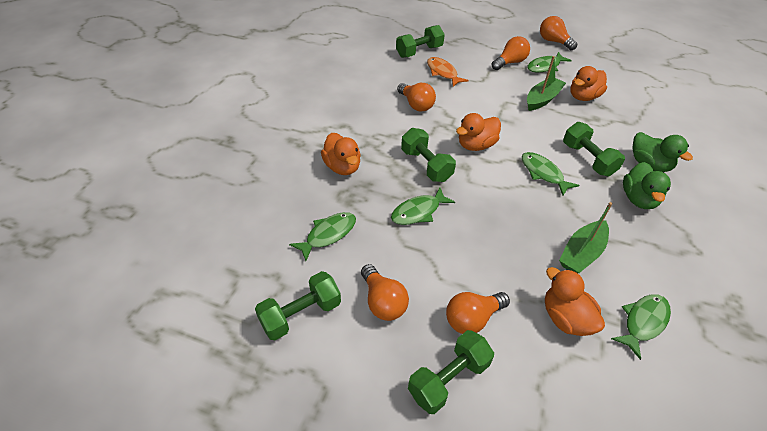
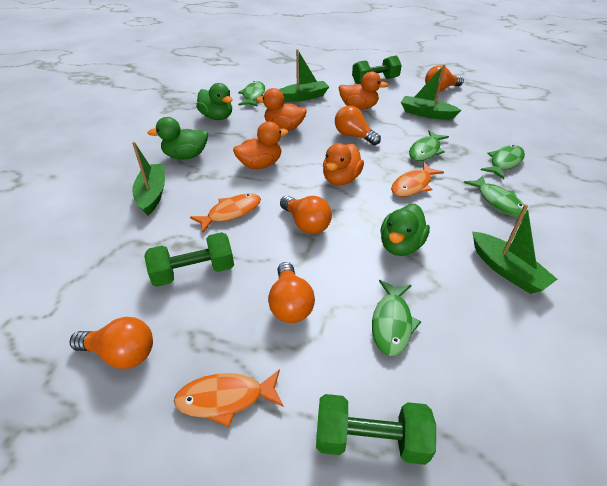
green boat: 2 -> 4
green duck: 2 -> 3
green dumbbell: 5 -> 3
orange fish: 1 -> 3

